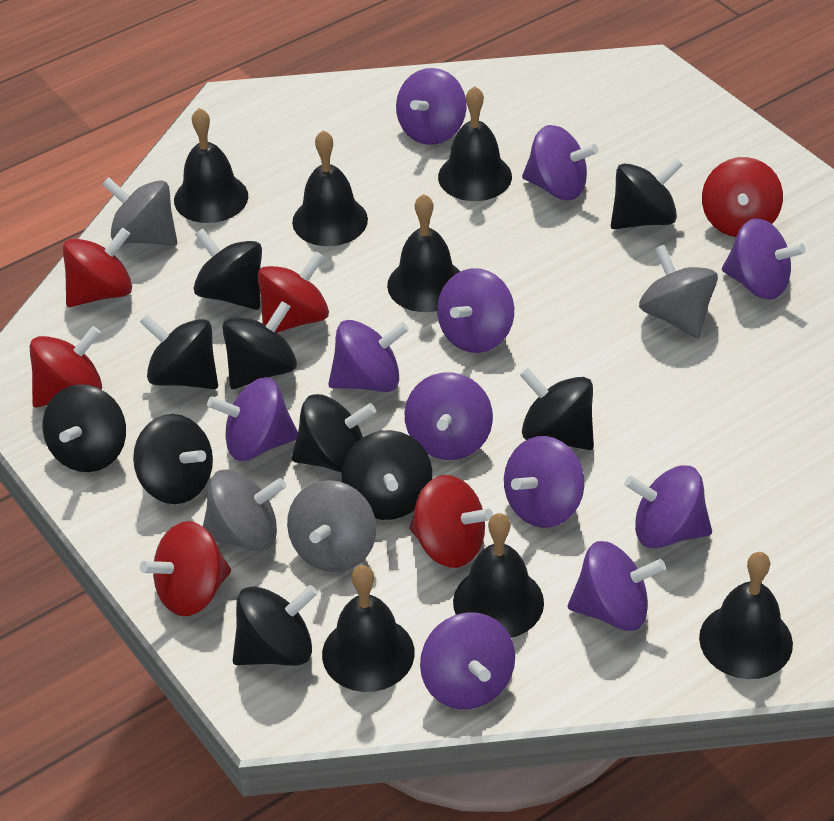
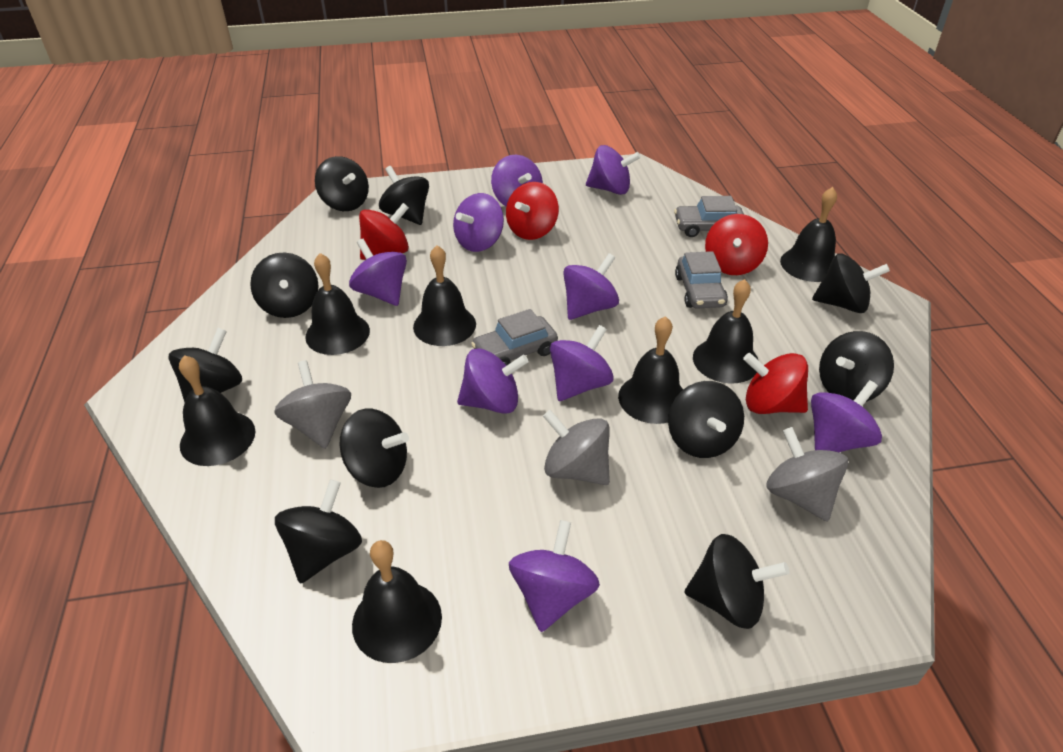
grey car: 0 -> 3
grey spinning top: 4 -> 3
purple spinning top: 11 -> 9
red spinning top: 6 -> 4

